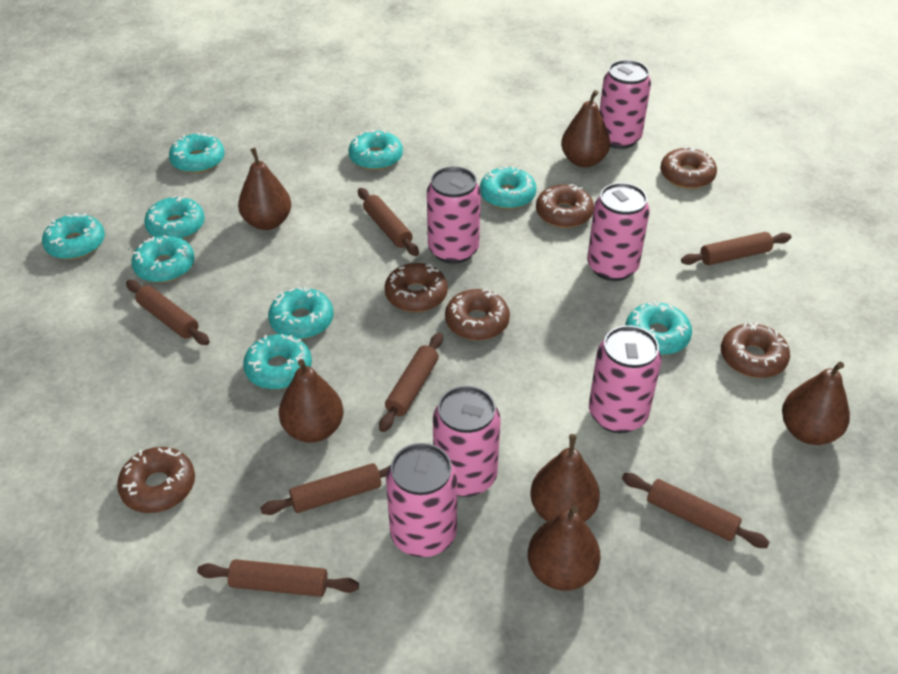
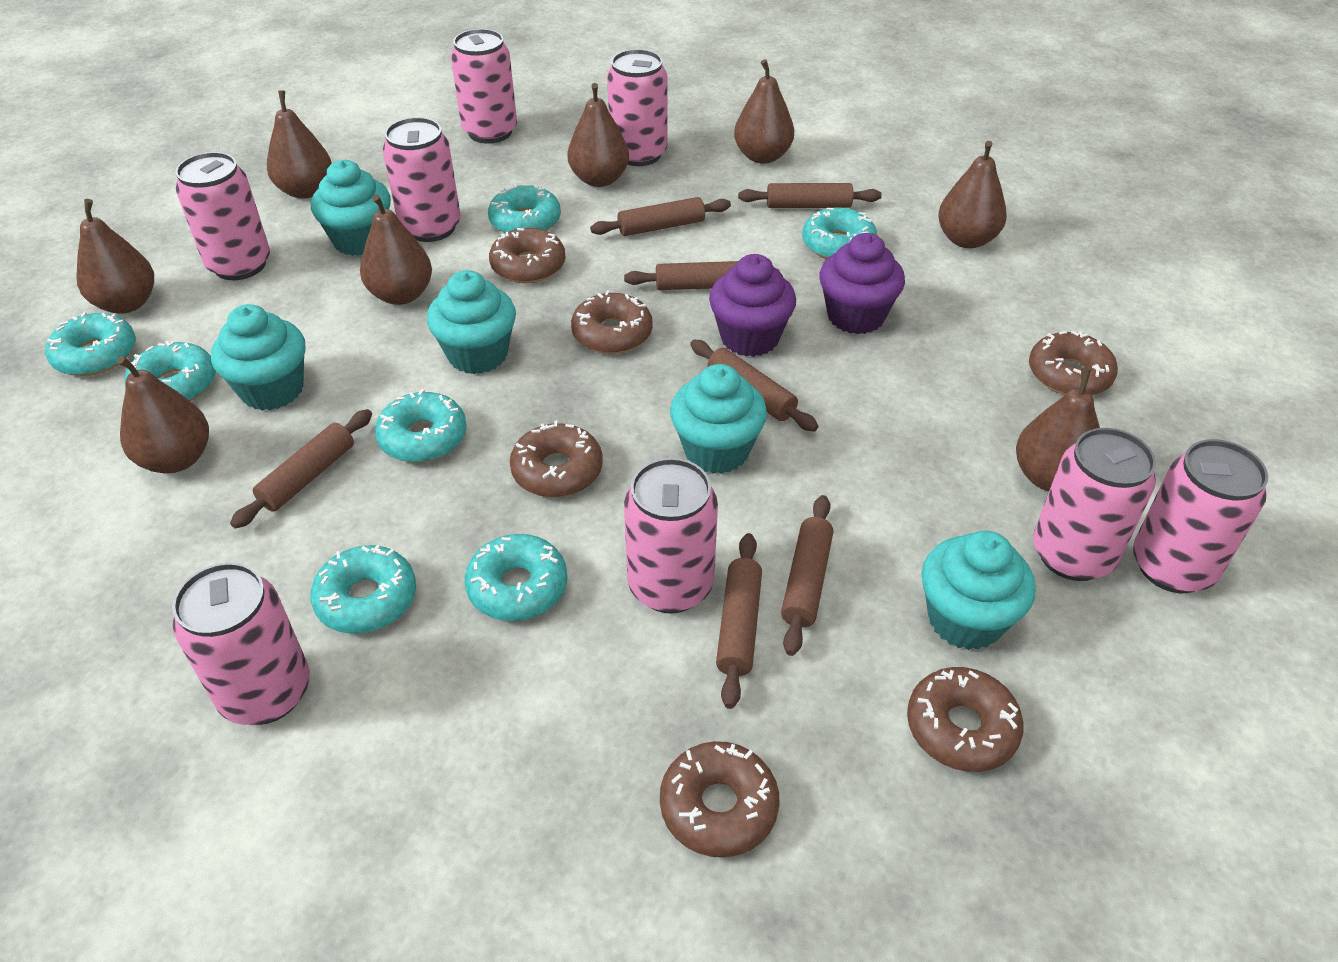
brown pear: 6 -> 8
pink can: 6 -> 8
purple cupcake: 0 -> 2
turquoise cupcake: 0 -> 5
turquoise donut: 9 -> 7

